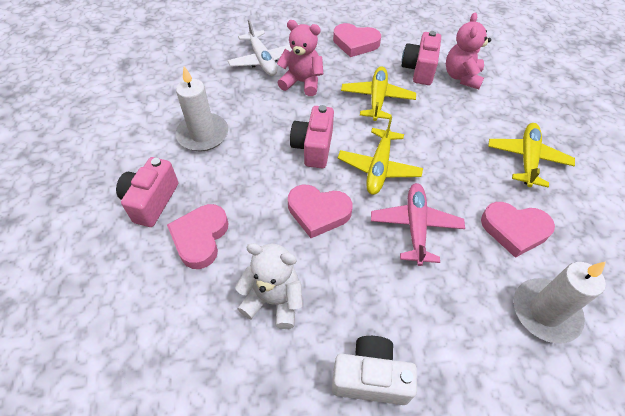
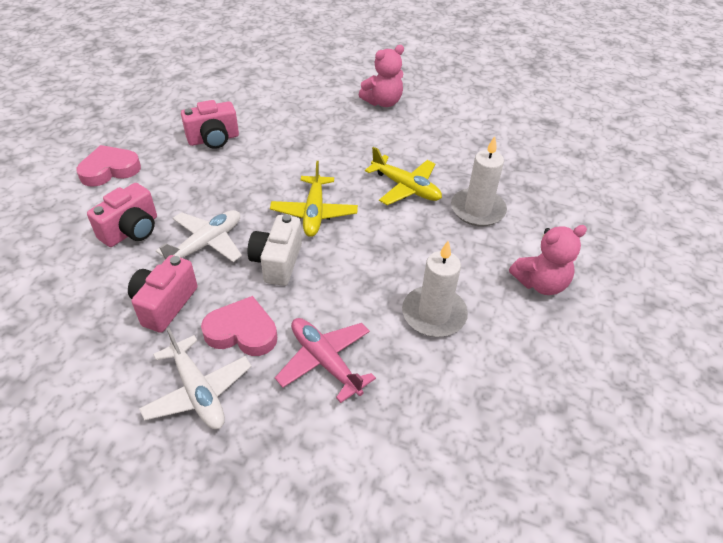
pink heart: 4 -> 2
white plane: 1 -> 2
white teddy bear: 1 -> 0
yellow plane: 3 -> 2

